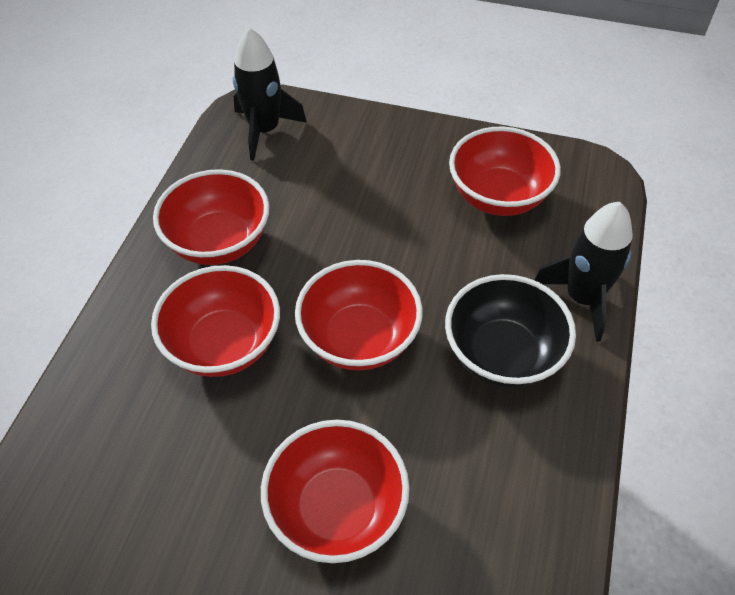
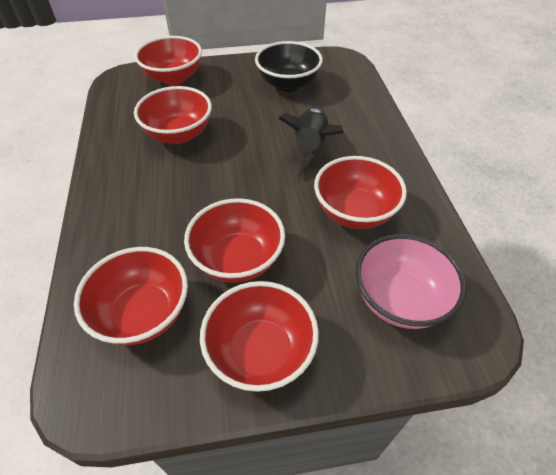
black rocket: 2 -> 1
pink bowl: 0 -> 1
red bowl: 5 -> 6

